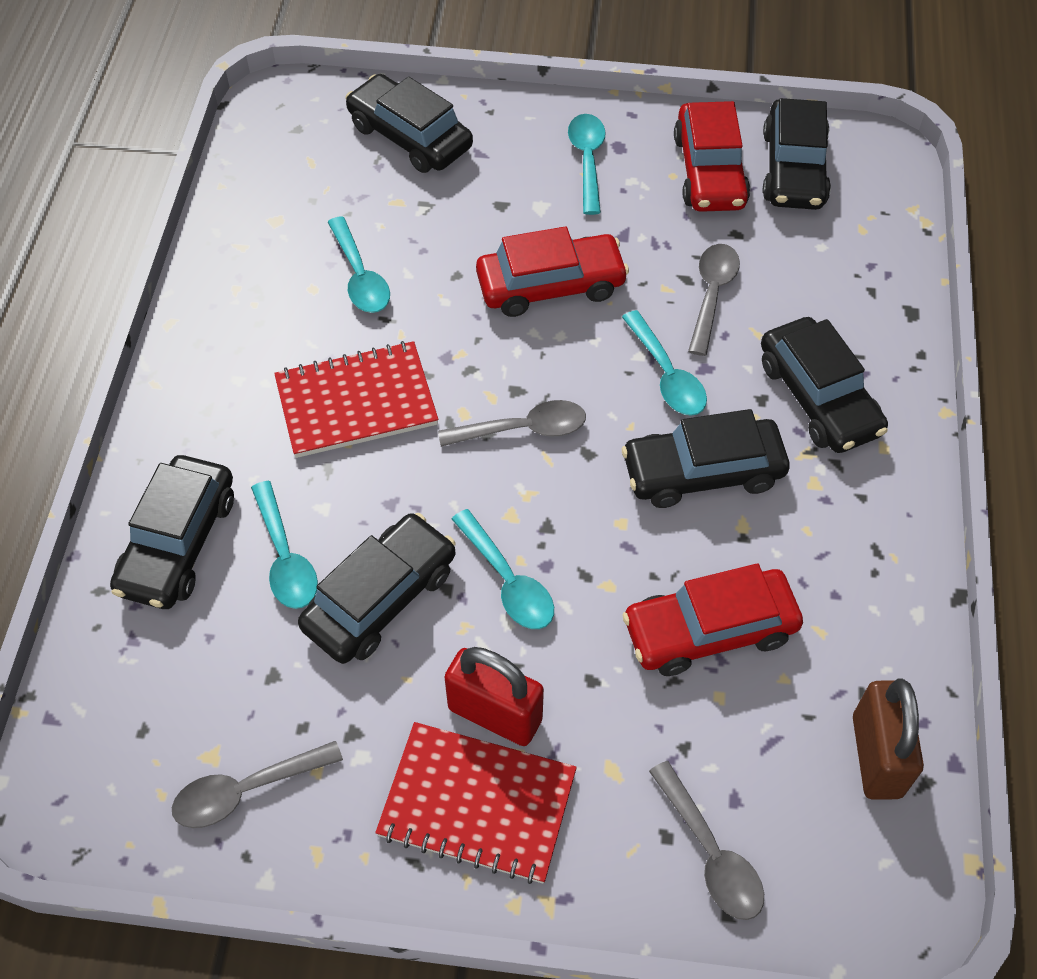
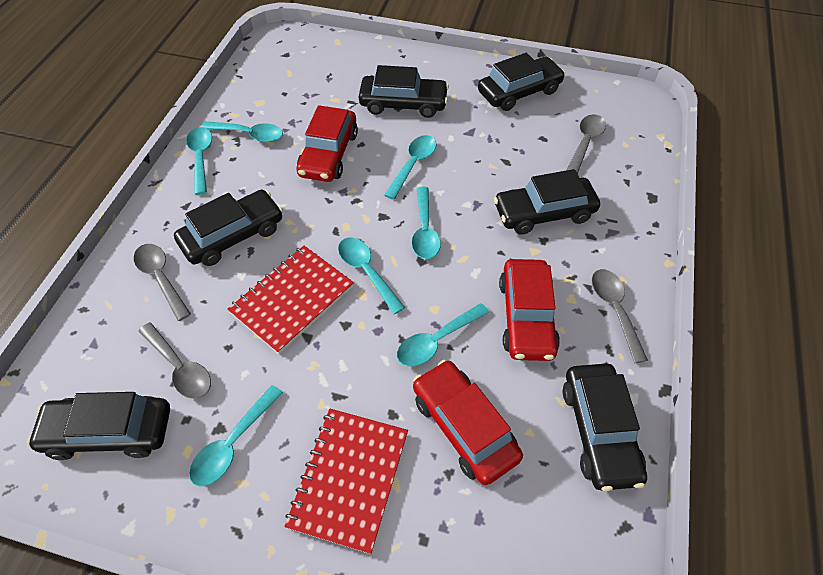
brown padlock: 1 -> 0
red padlock: 1 -> 0
turquoise spoon: 5 -> 7

